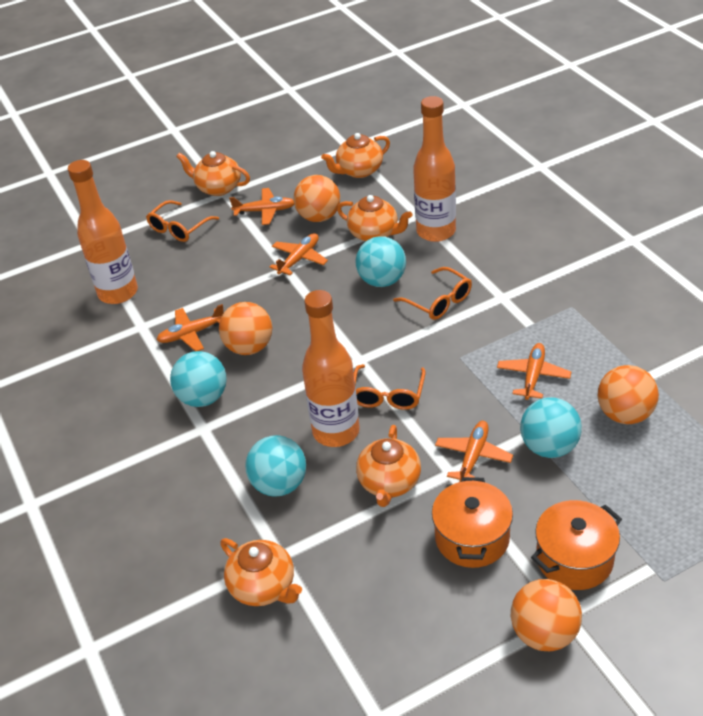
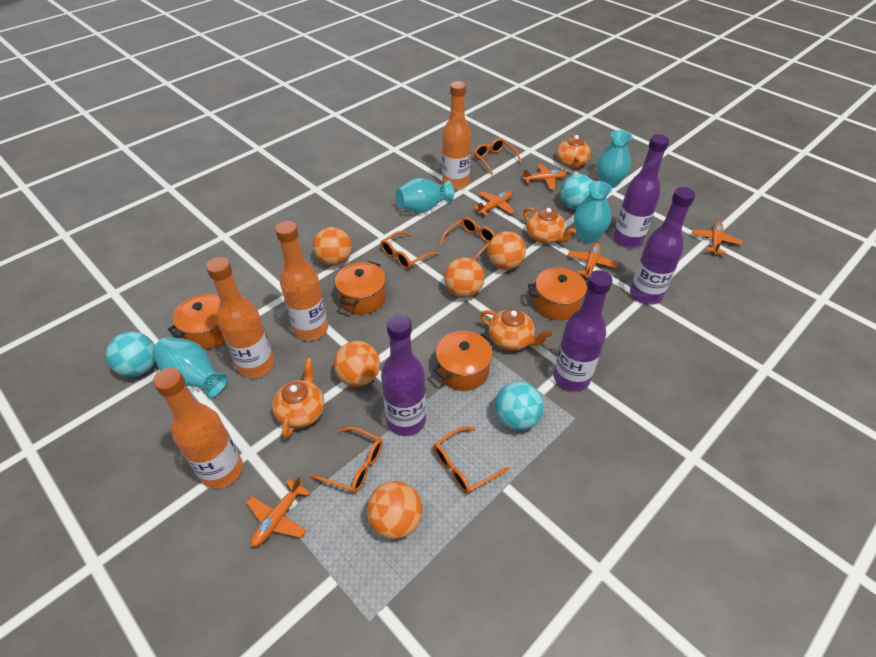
orange ball: 4 -> 5
orange bottle: 3 -> 4
orange glasses: 3 -> 5
orange pot: 2 -> 4
orange teapot: 5 -> 4
purple bottle: 0 -> 4
turquoise ball: 4 -> 3
turquoise vase: 0 -> 4

